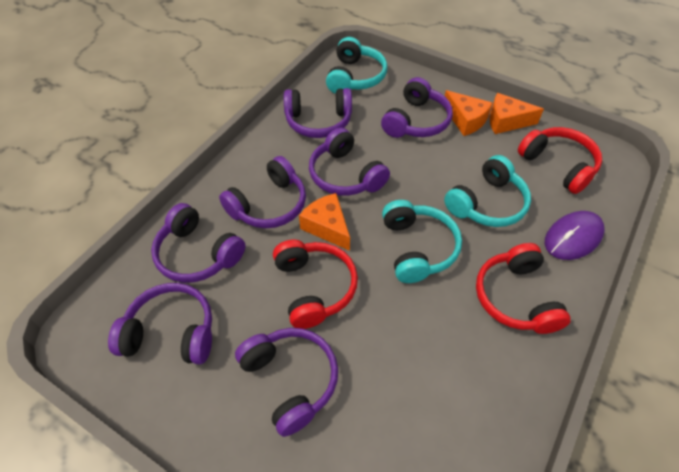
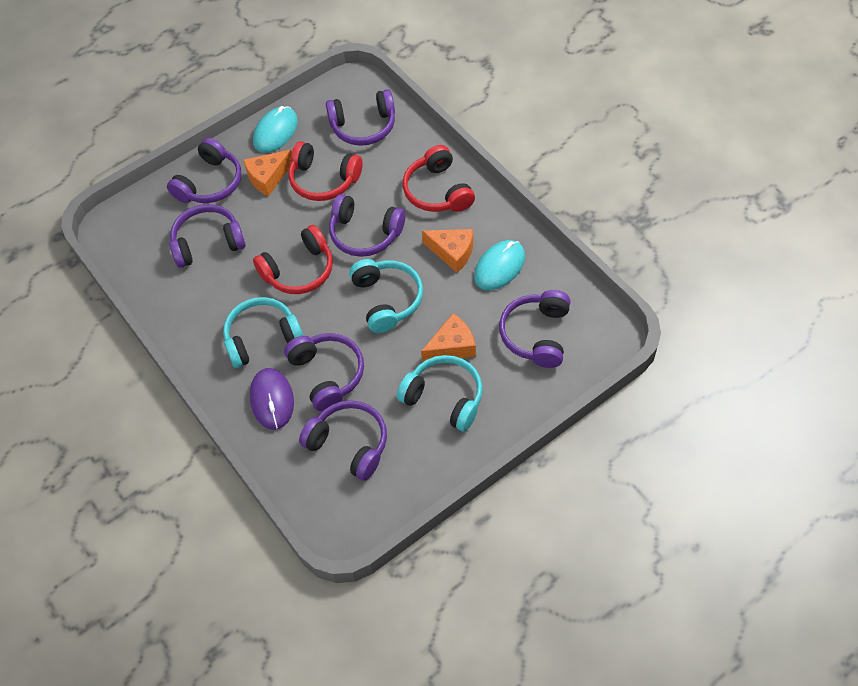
turquoise mouse: 0 -> 2

